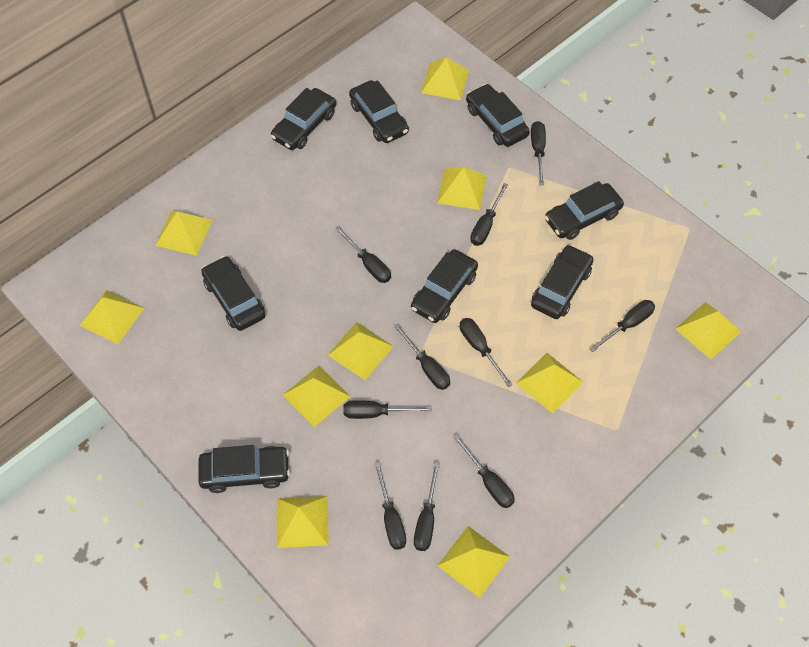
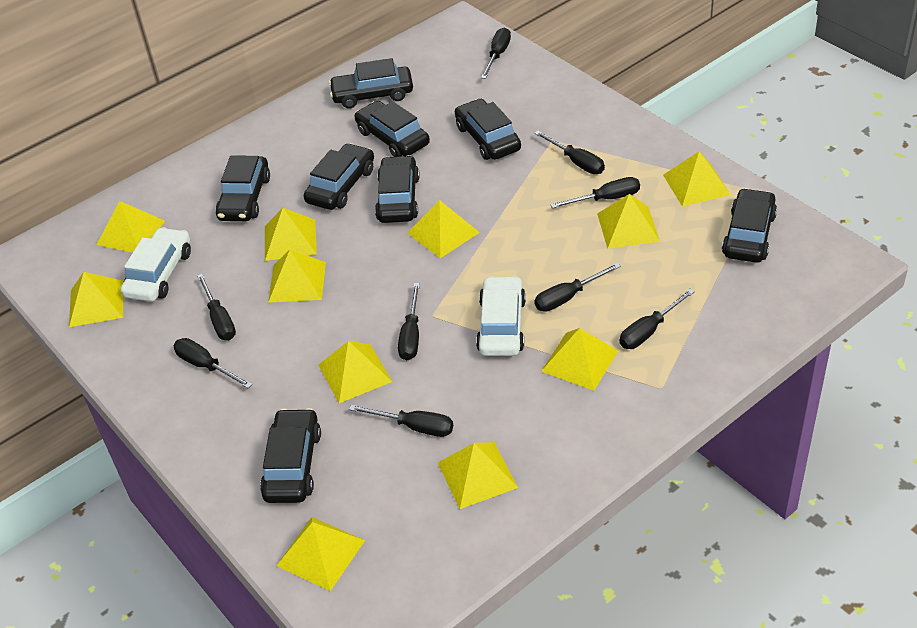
black screwdriver: 10 -> 9
white car: 0 -> 2
yellow pyramid: 10 -> 11

